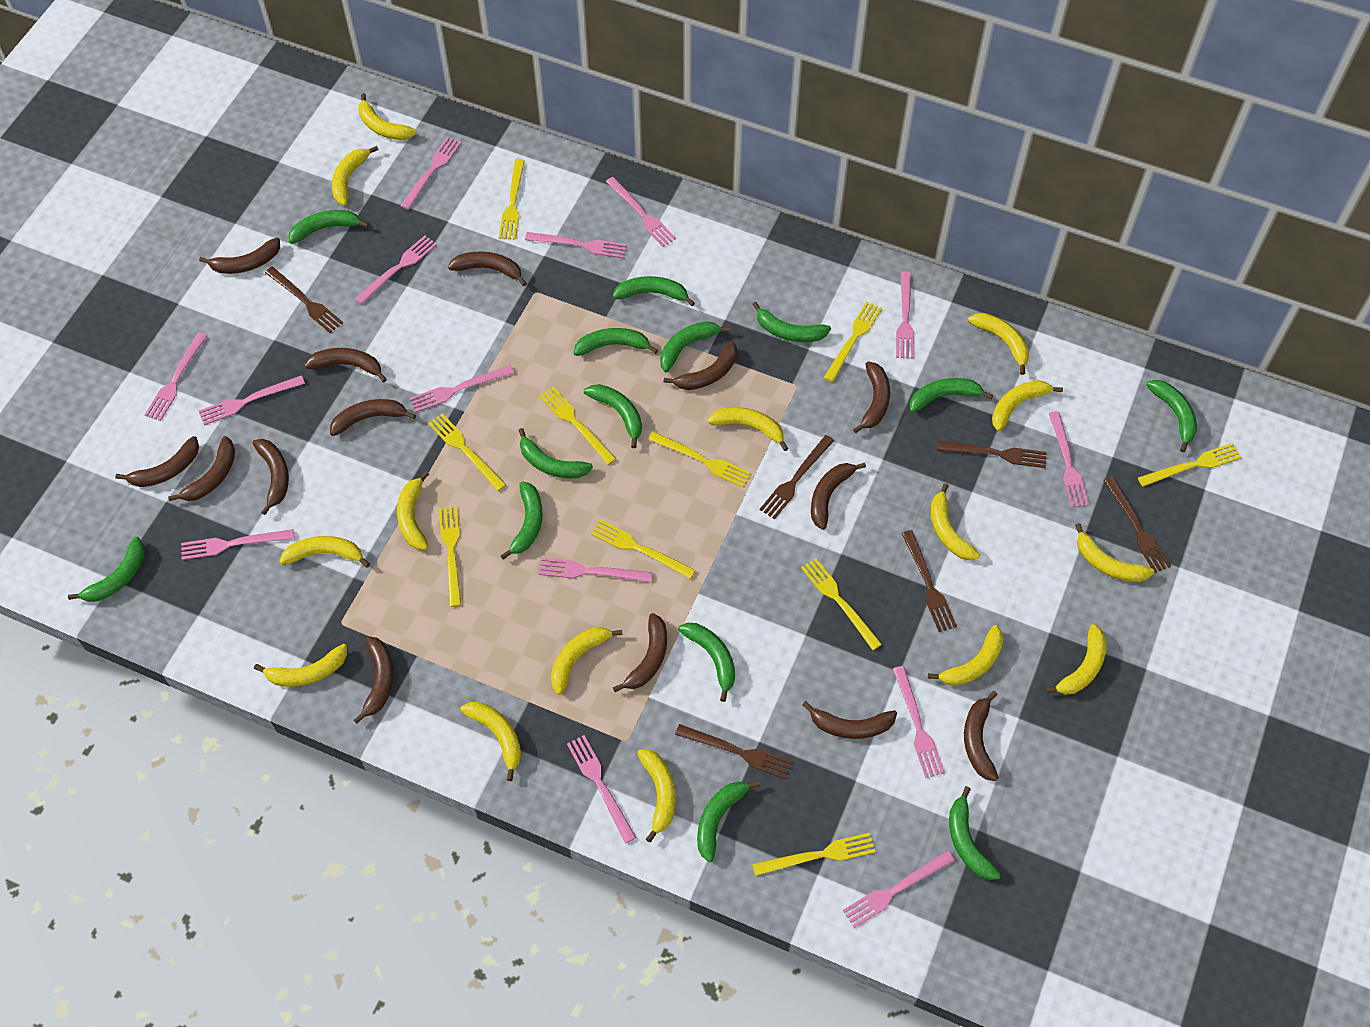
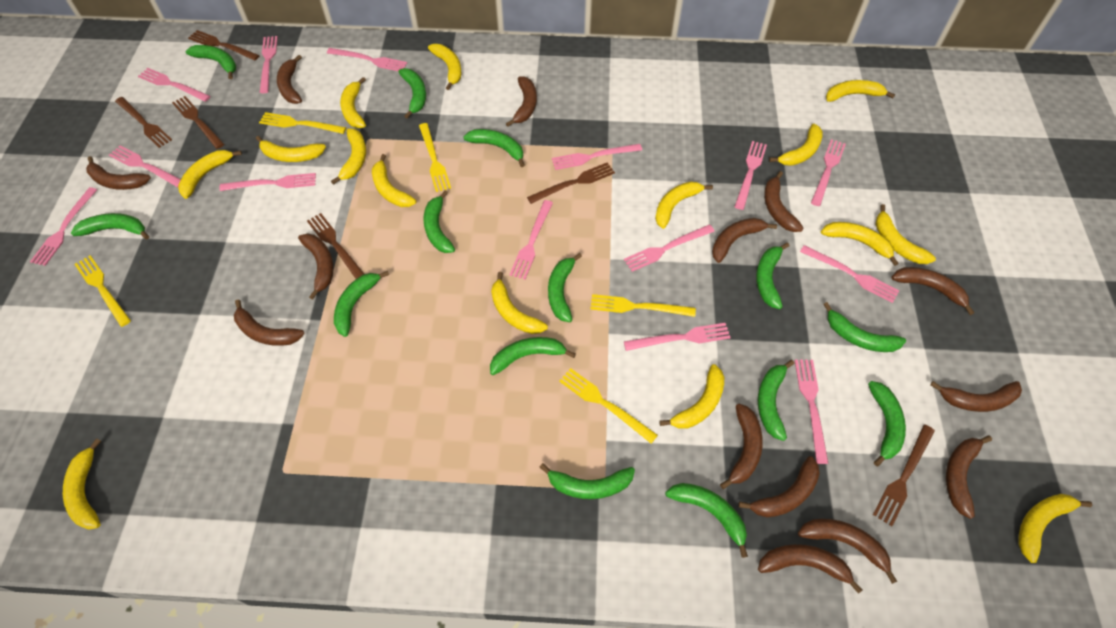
yellow fork: 10 -> 5

